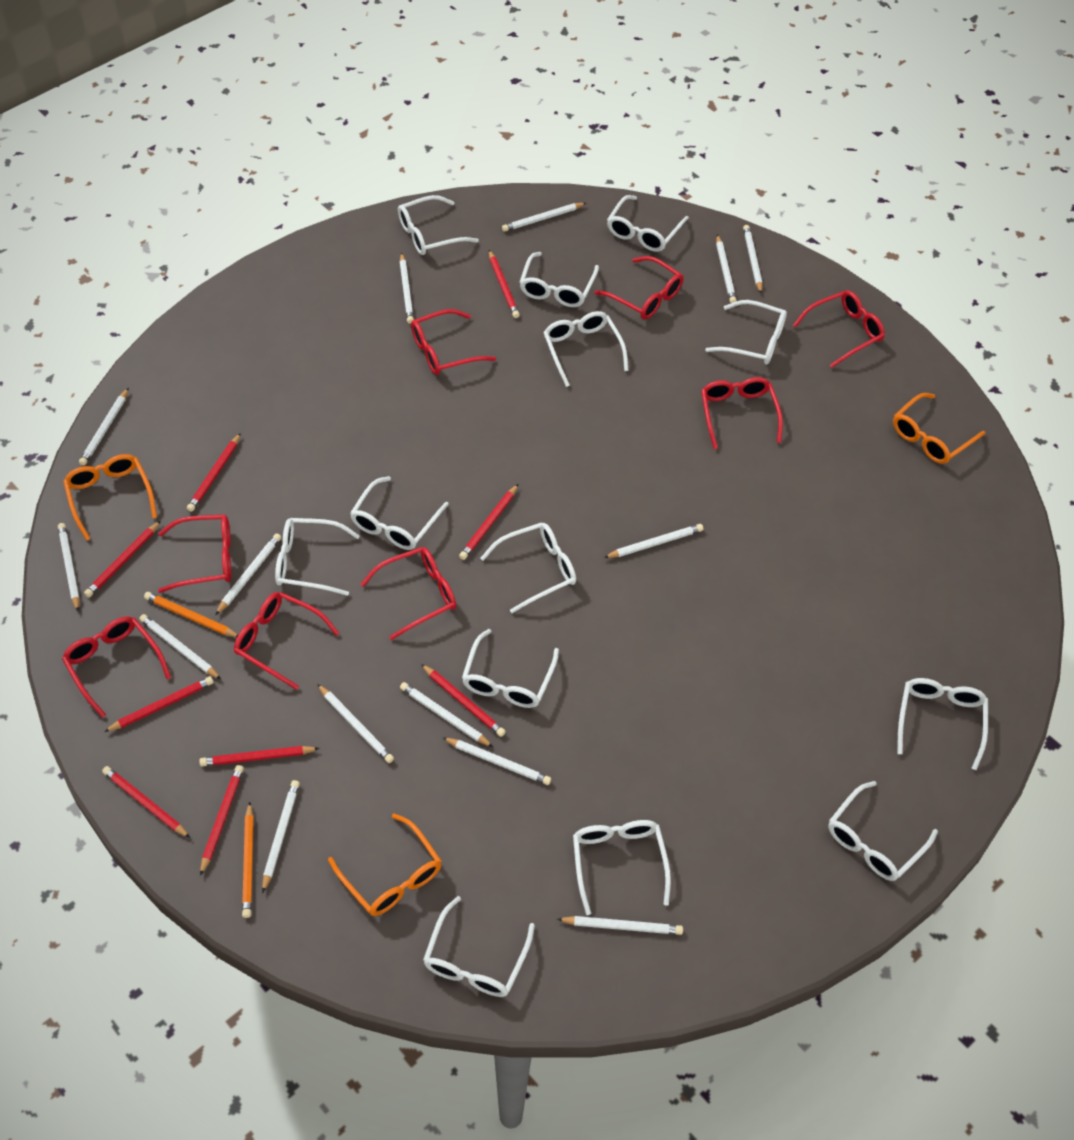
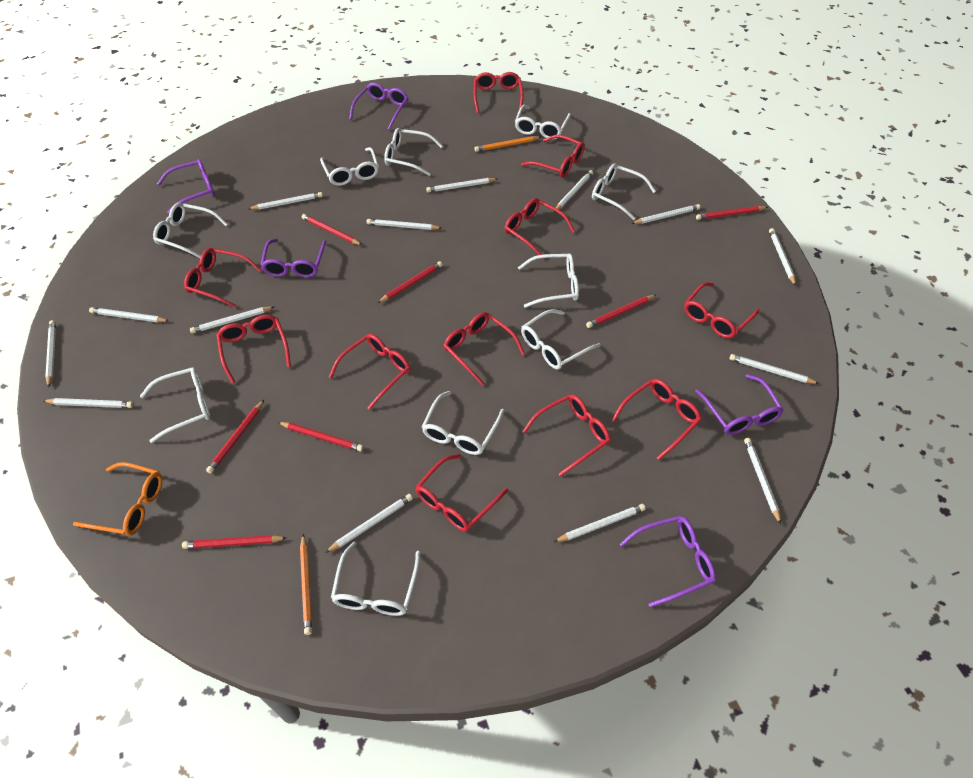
orange glasses: 3 -> 1
purple glasses: 0 -> 5
red glasses: 8 -> 11
red pencil: 9 -> 7
white glasses: 13 -> 10

